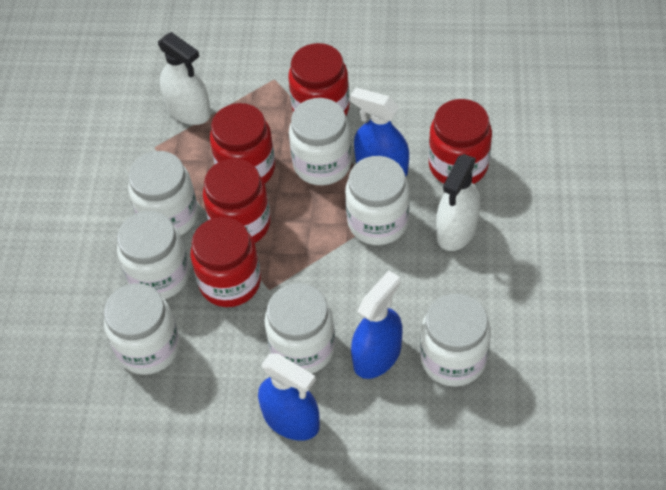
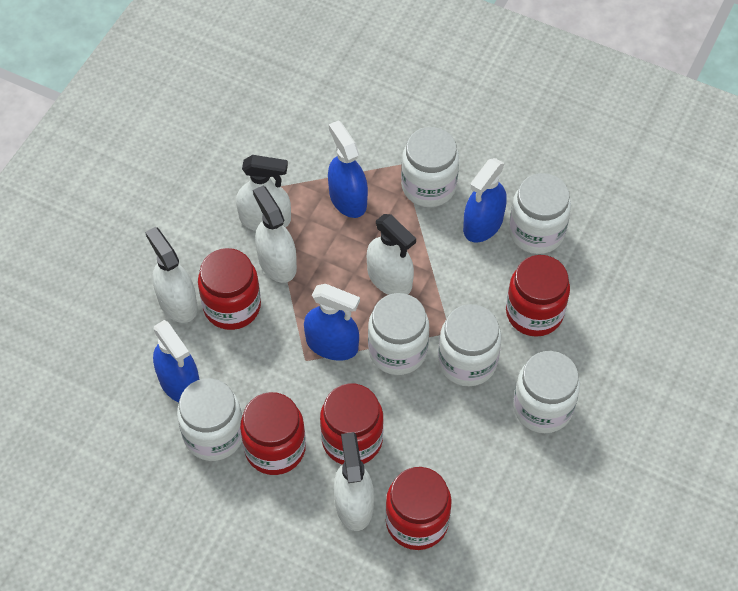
blue spray bottle: 3 -> 4
white jar: 7 -> 6
white spray bottle: 2 -> 5

